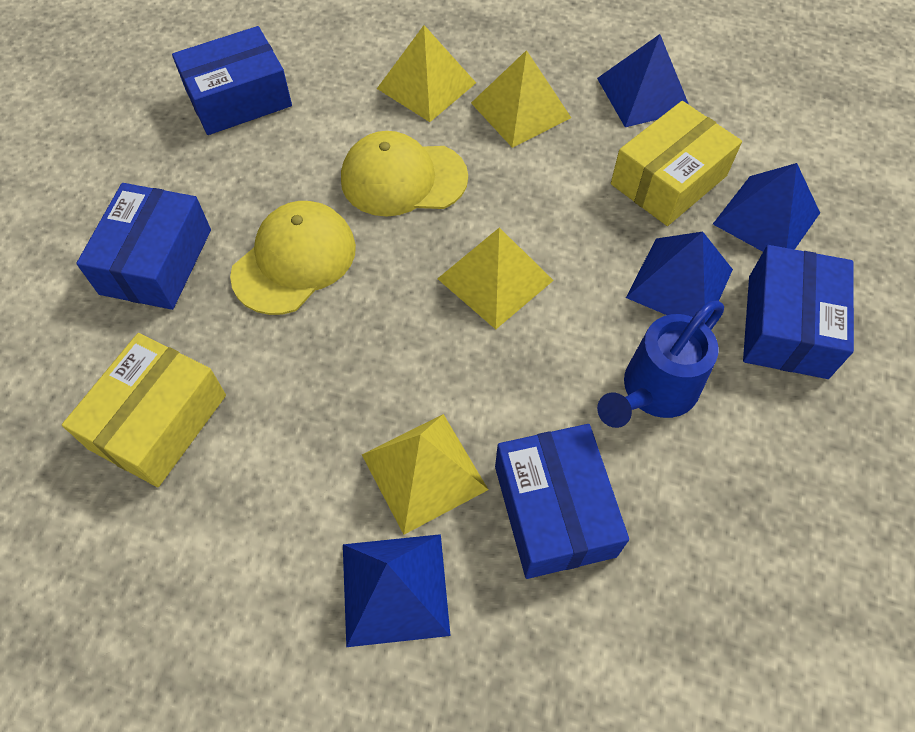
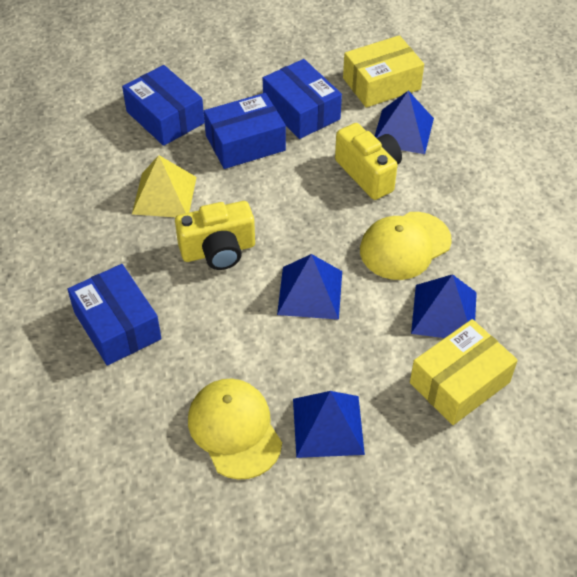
blue watering can: 1 -> 0
yellow camera: 0 -> 2
yellow pyramid: 4 -> 1

